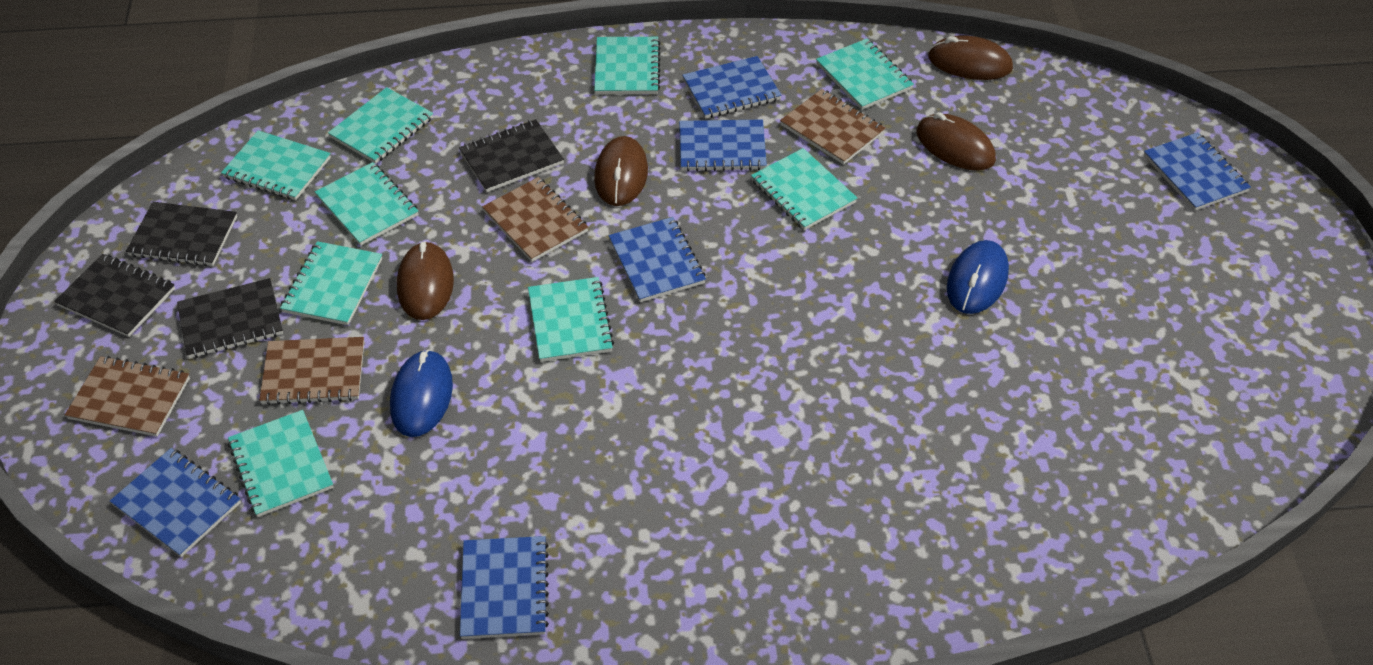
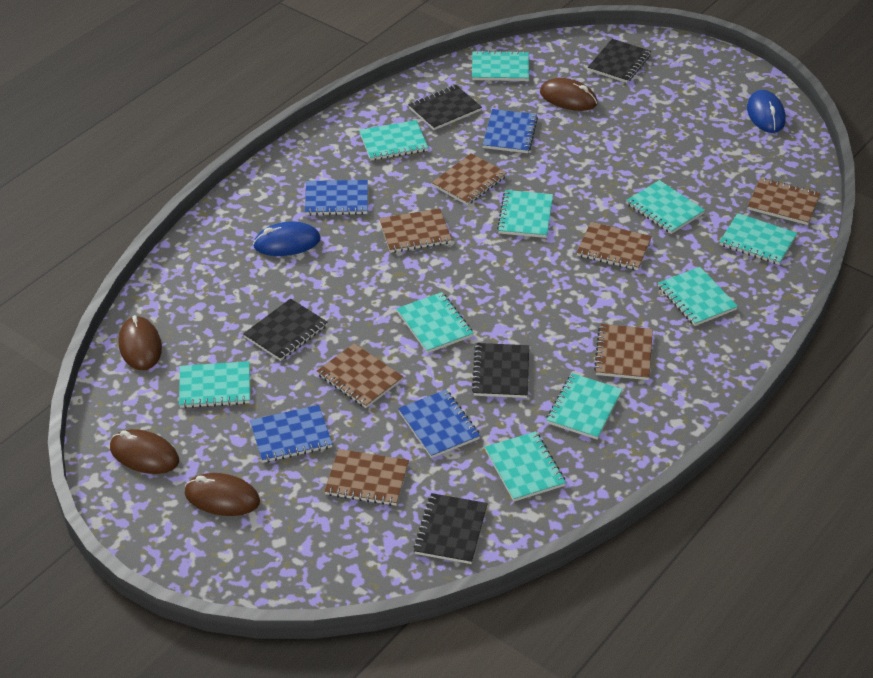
black notebook: 4 -> 5
blue notebook: 6 -> 4
brown notebook: 4 -> 7
turquoise notebook: 9 -> 10

